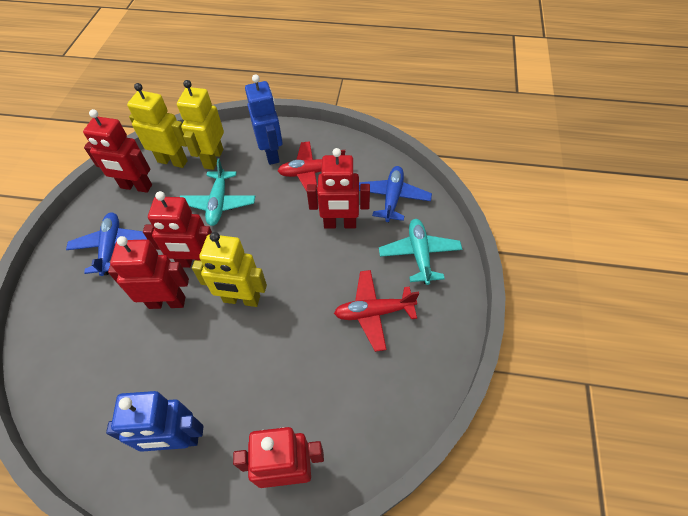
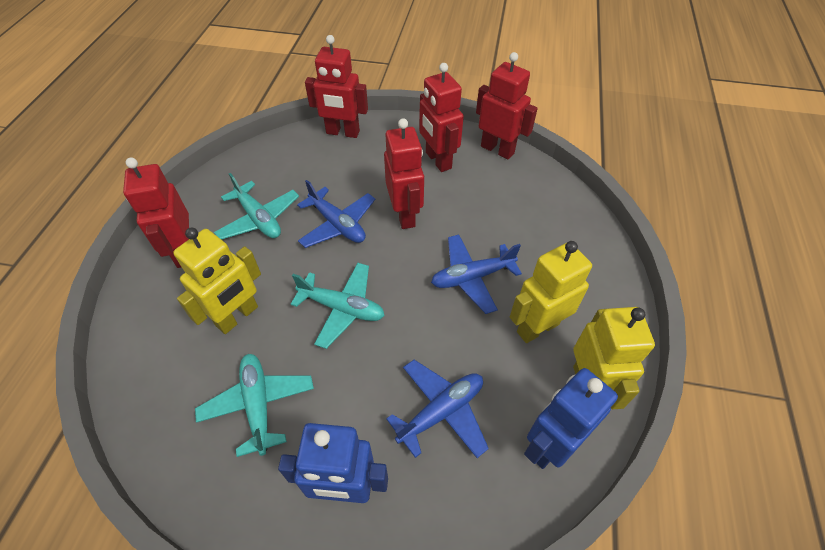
blue plane: 2 -> 3
red plane: 2 -> 0
turquoise plane: 2 -> 3

